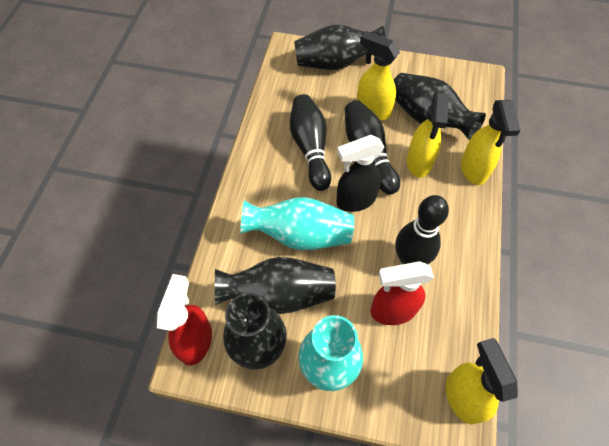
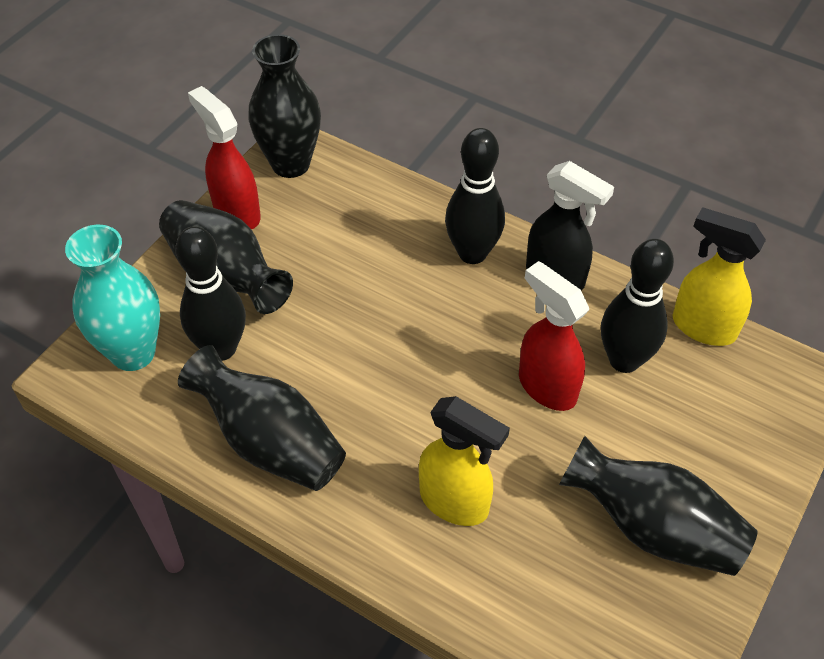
turquoise vase: 2 -> 1
yellow spray bottle: 4 -> 2

